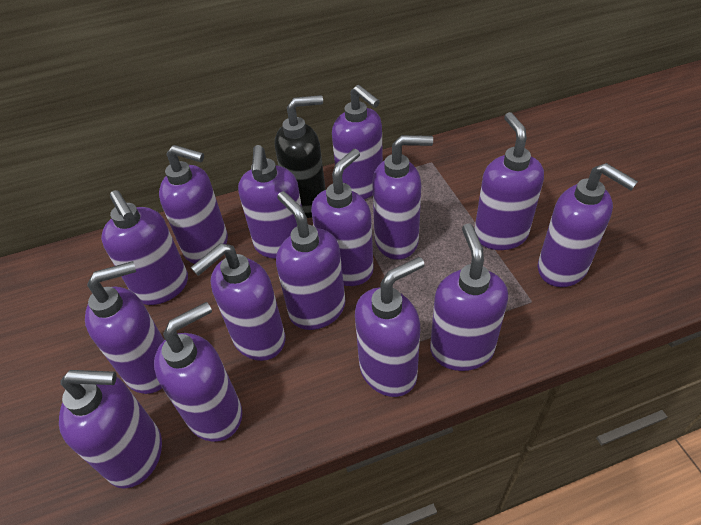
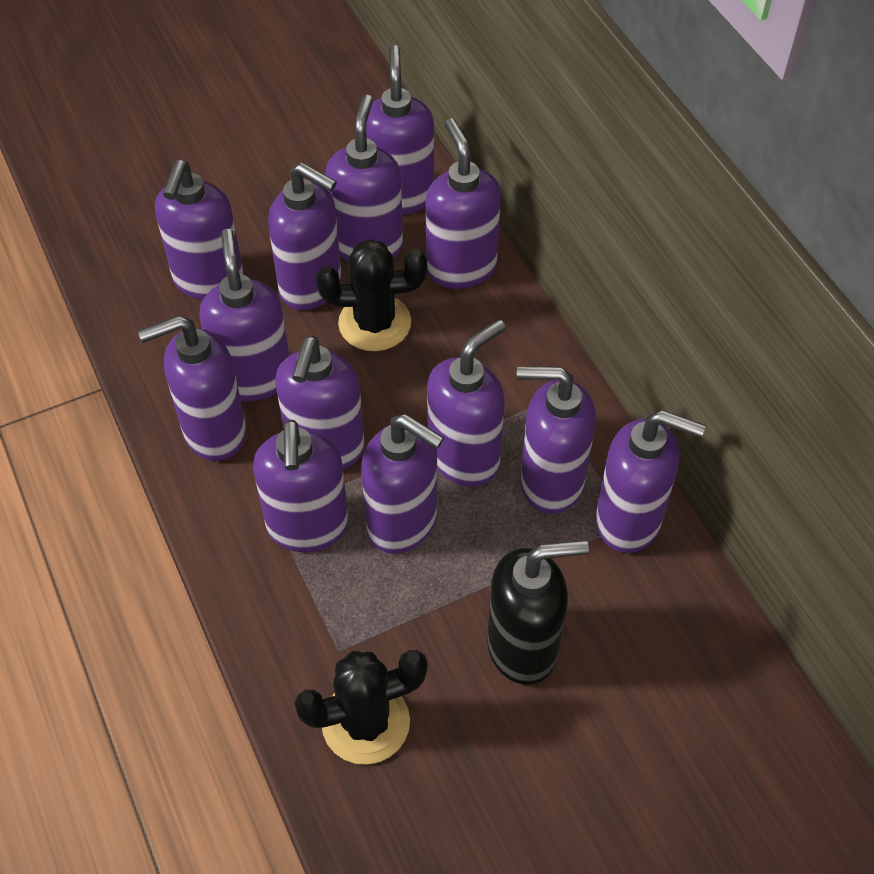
black cactus: 0 -> 2
purple soap dispenser: 15 -> 13

